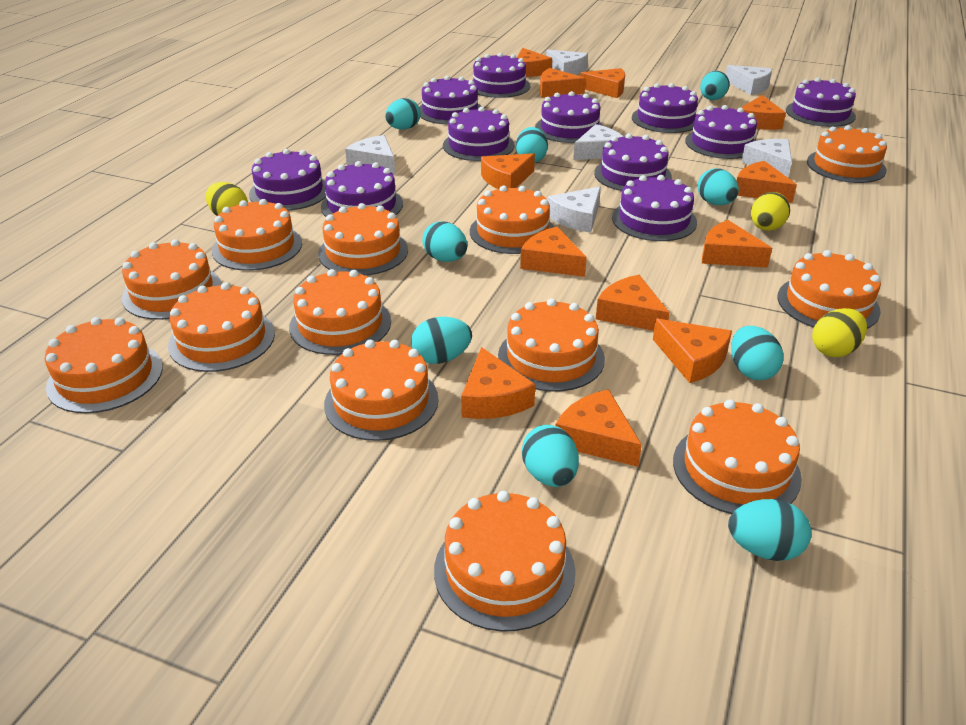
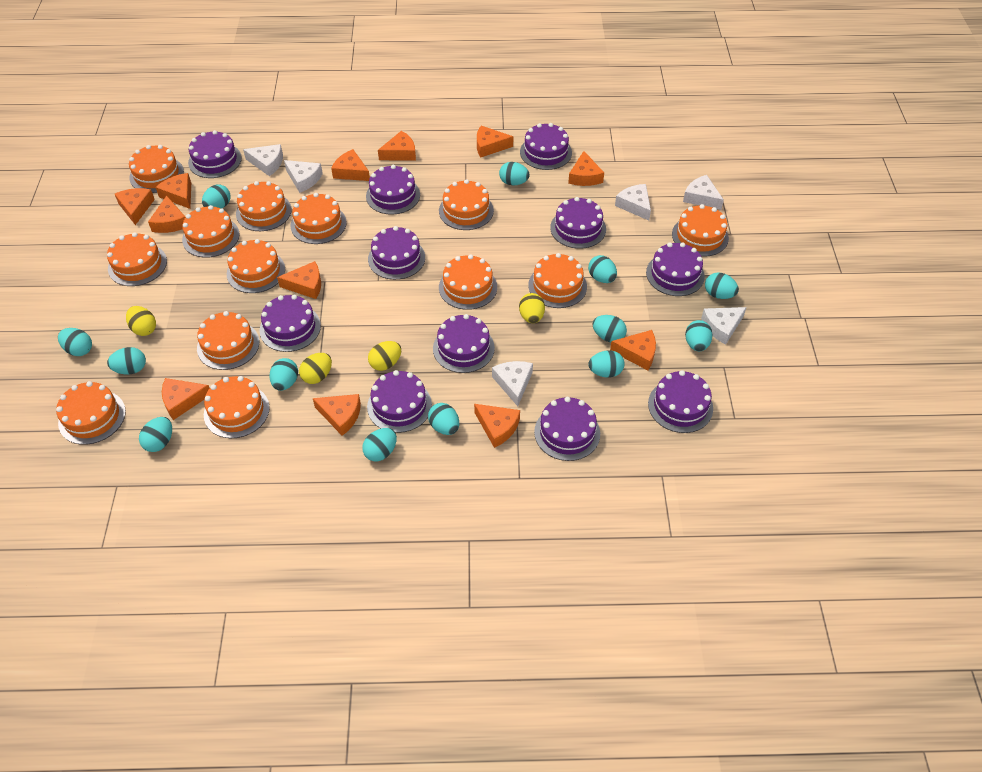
turquoise egg: 9 -> 13
yellow egg: 3 -> 4

